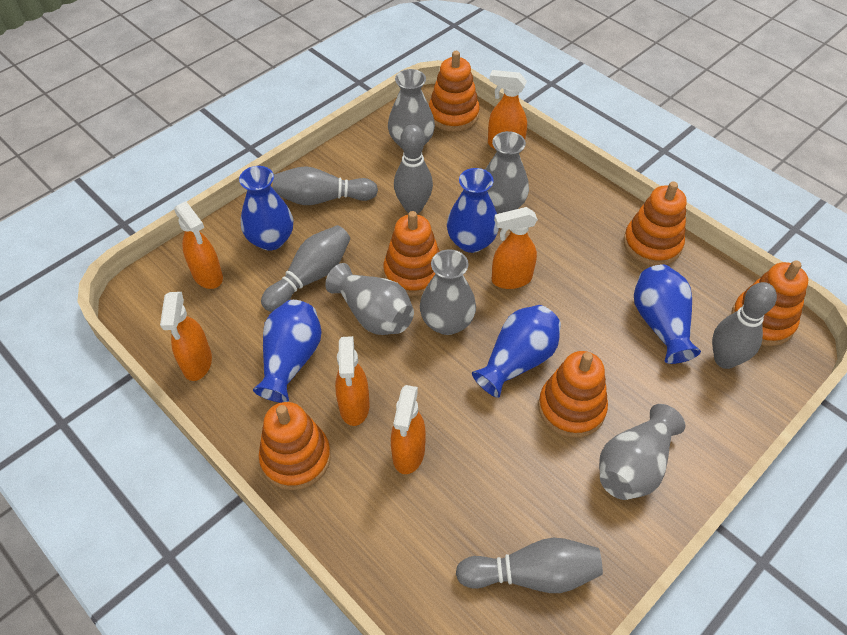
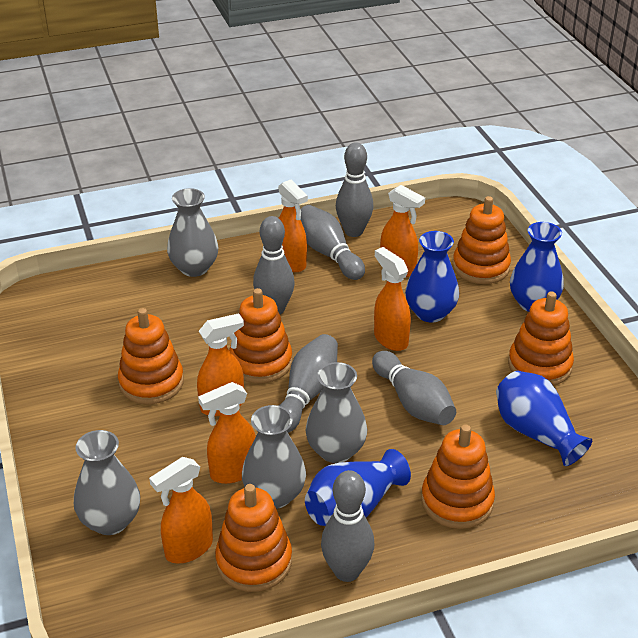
blue vase: 5 -> 4
grey bowling pin: 5 -> 6
grey vase: 5 -> 4

